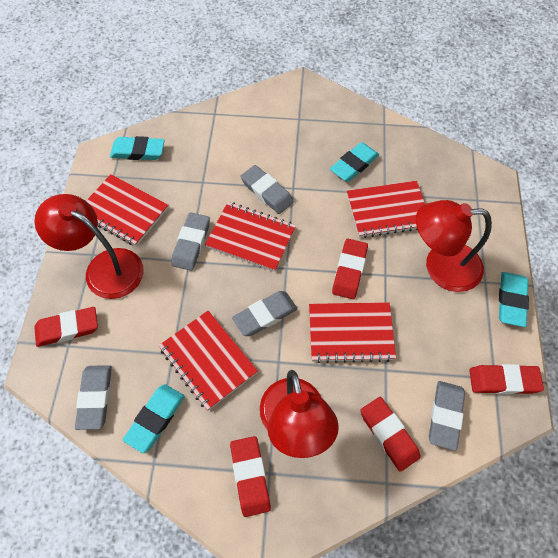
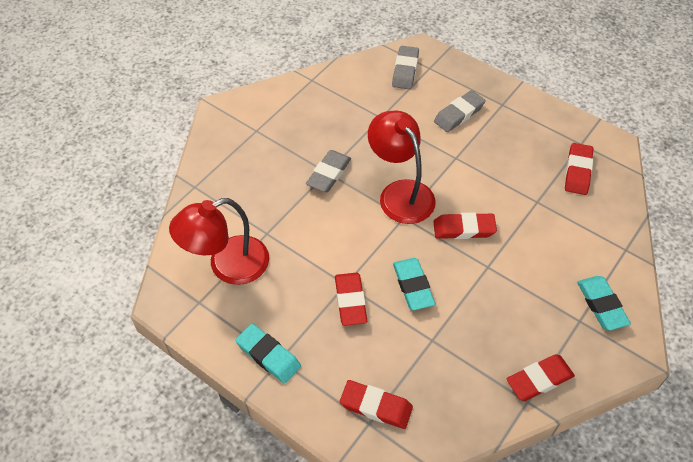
grey eraser: 5 -> 3
red lamp: 3 -> 2
red notebook: 5 -> 0
turquoise eraser: 4 -> 3

